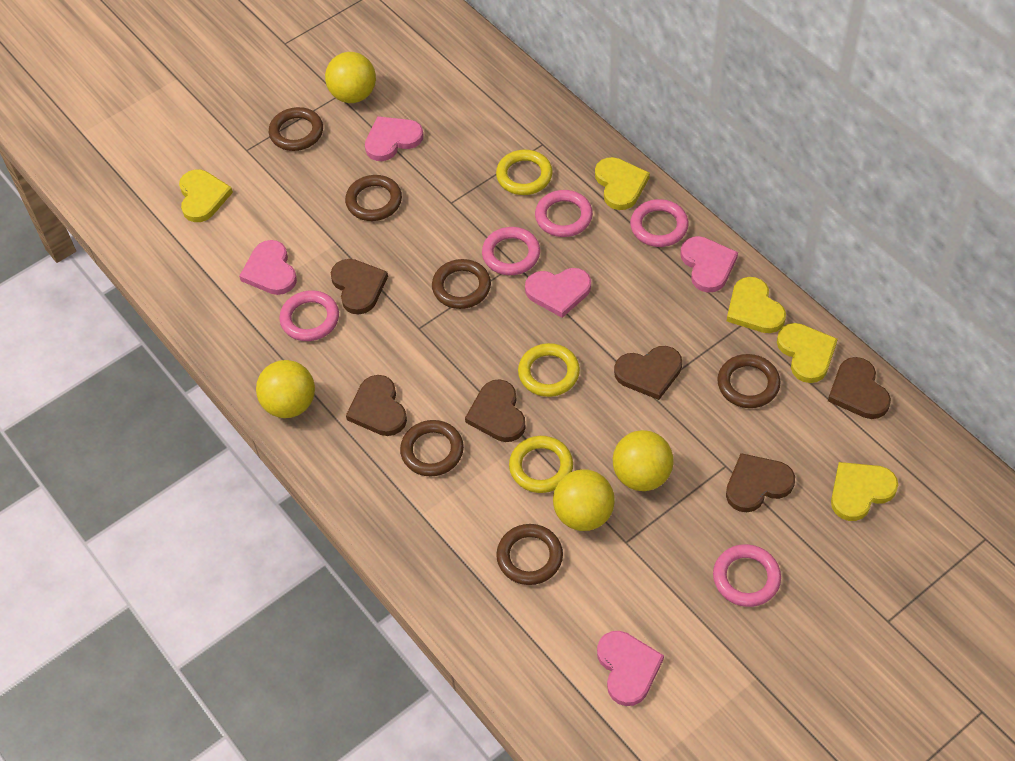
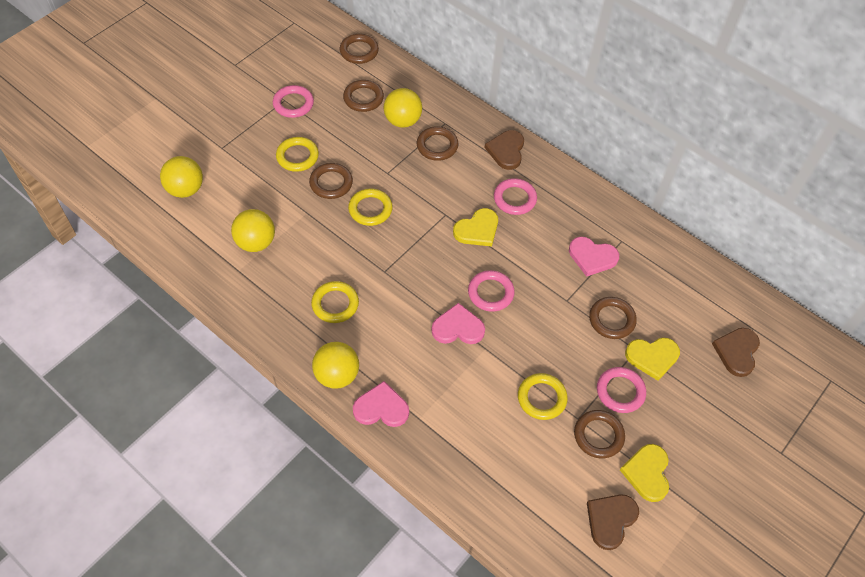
brown heart: 6 -> 3
pink heart: 5 -> 3
pink ring: 5 -> 4
yellow heart: 5 -> 3
yellow ring: 3 -> 4

